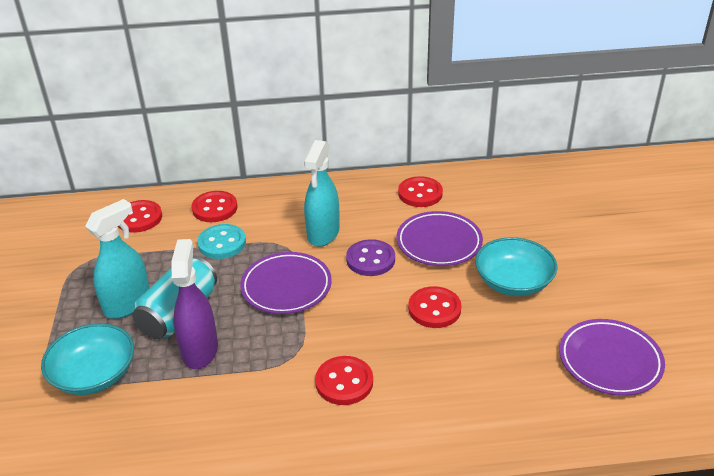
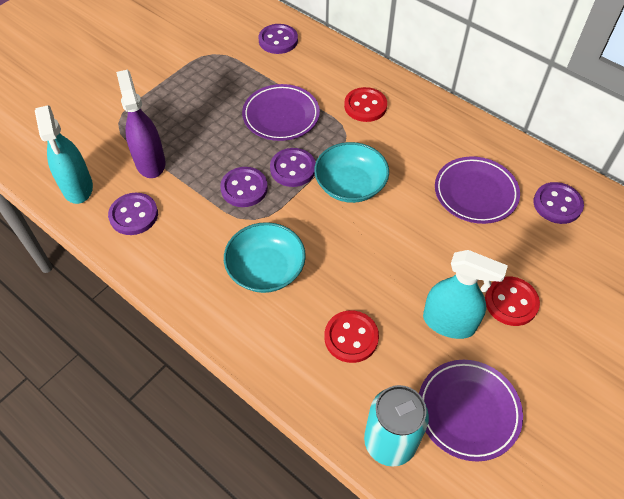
purple button: 1 -> 5
red button: 5 -> 3
turquoise button: 1 -> 0

